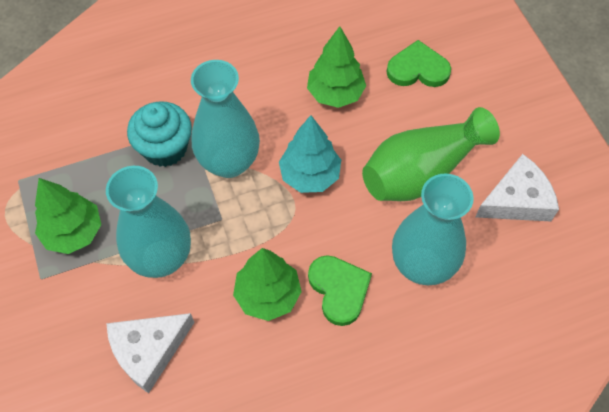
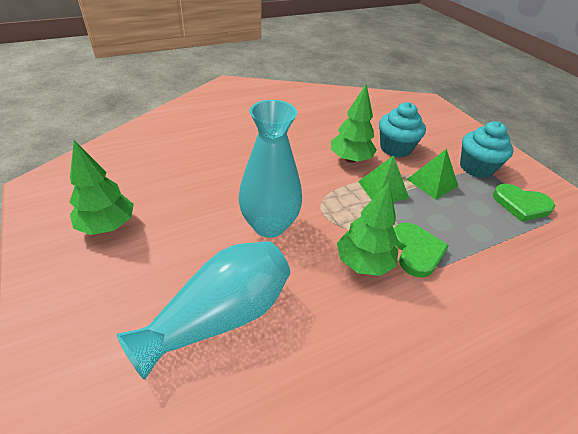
green pyramid: 0 -> 2
green vase: 1 -> 0
turquoise cupcake: 1 -> 2
turquoise tree: 1 -> 0
turquoise vase: 3 -> 2
white cheese: 2 -> 0

